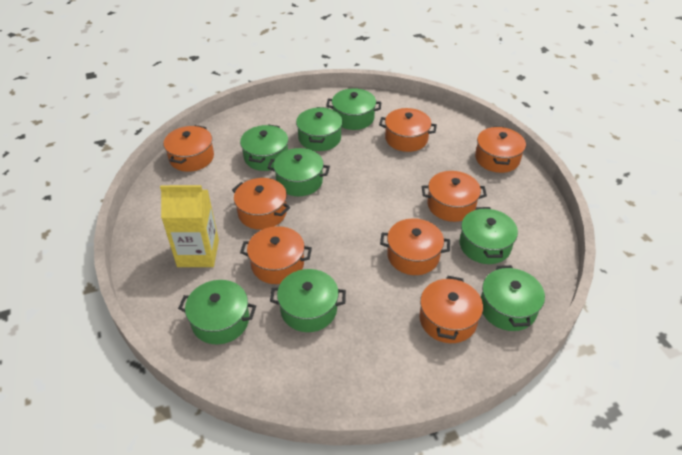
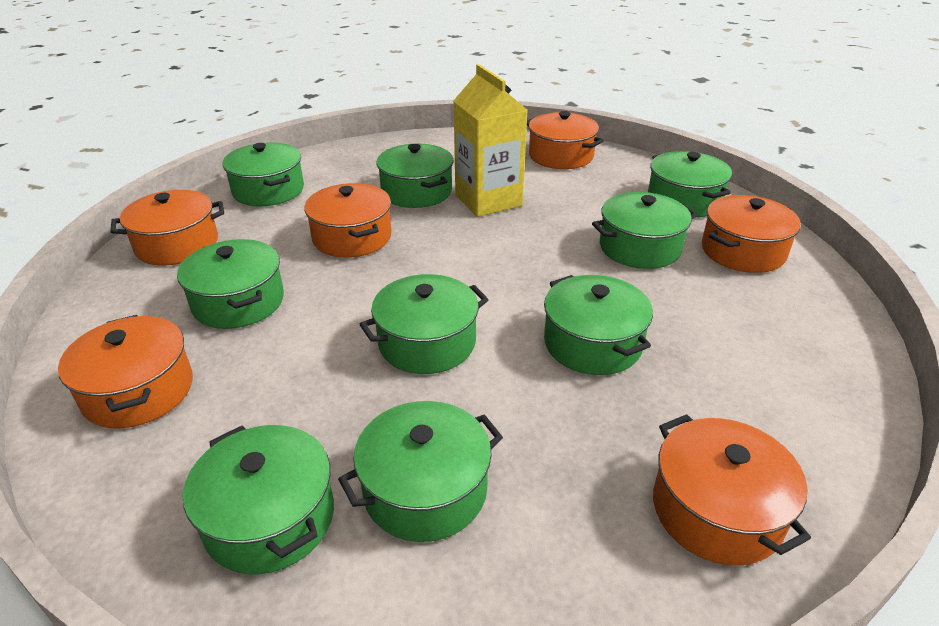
green pot: 8 -> 9
orange pot: 8 -> 6

